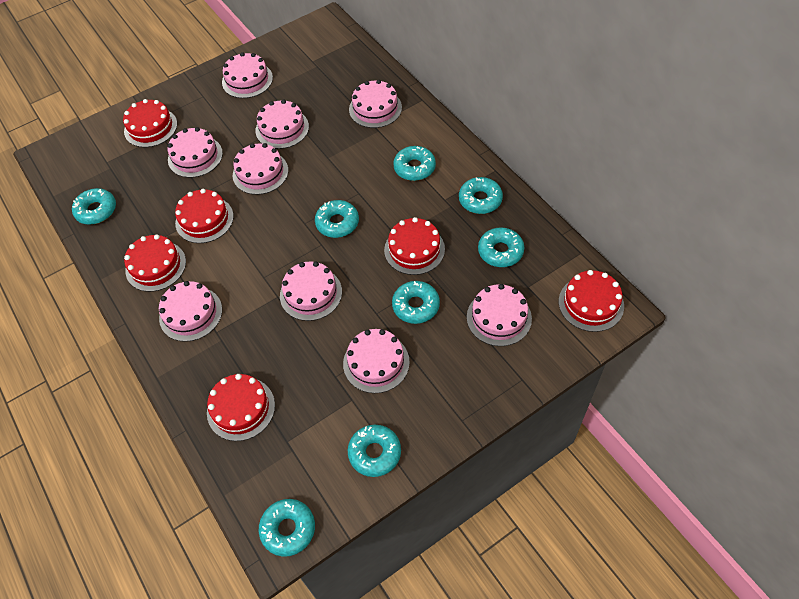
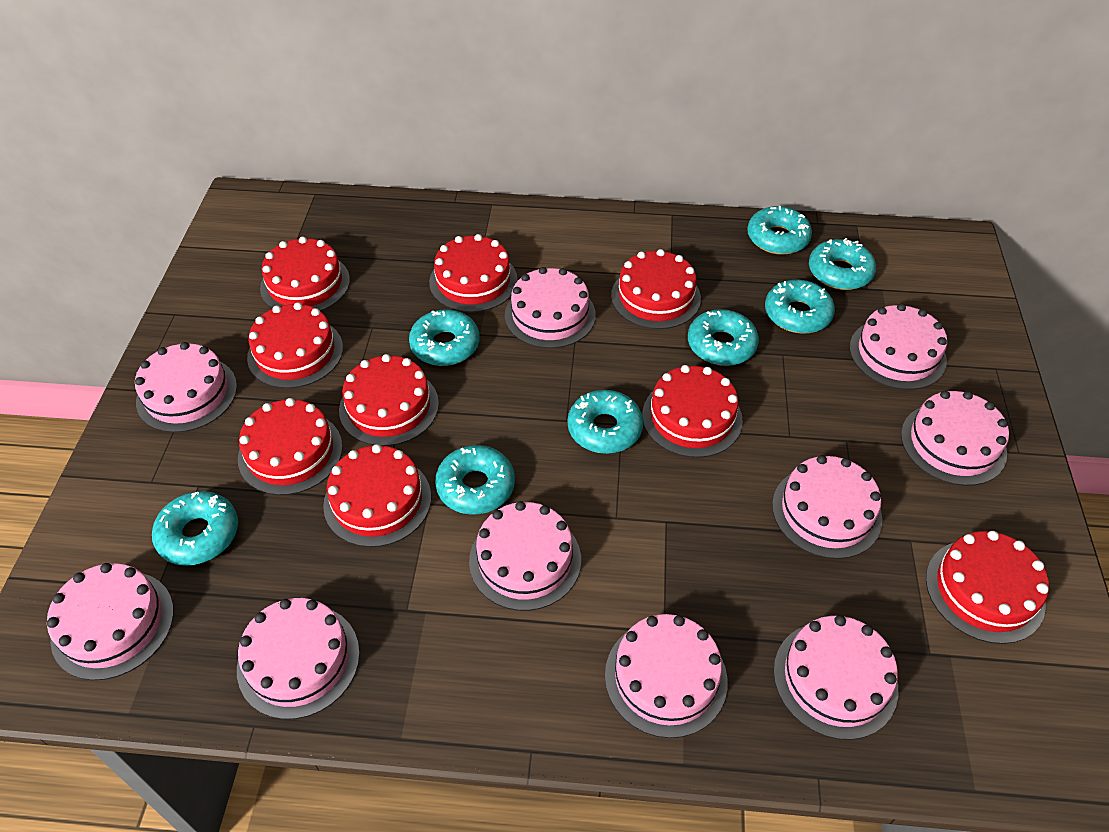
pink cake: 9 -> 10
red cake: 6 -> 9

